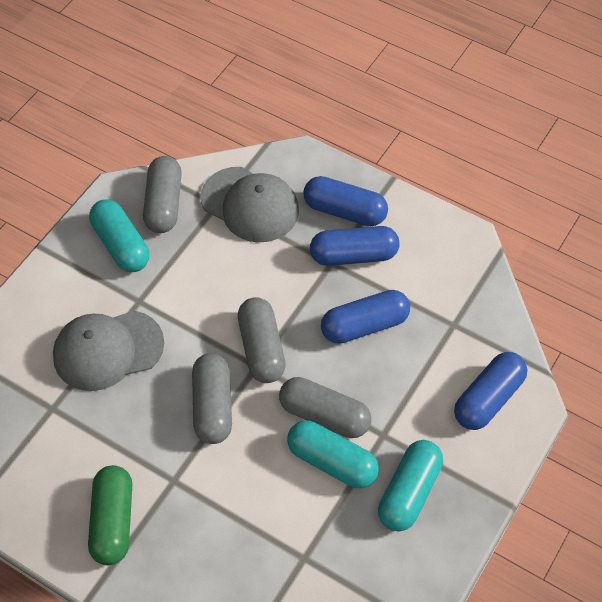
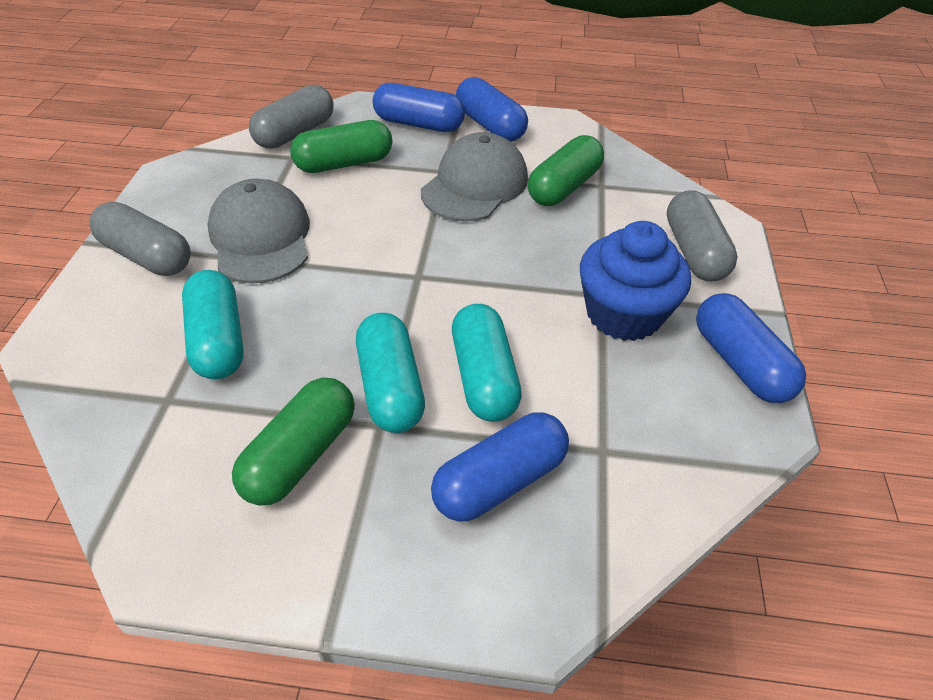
blue cupcake: 0 -> 1
green capsule: 1 -> 3
grey capsule: 4 -> 3

